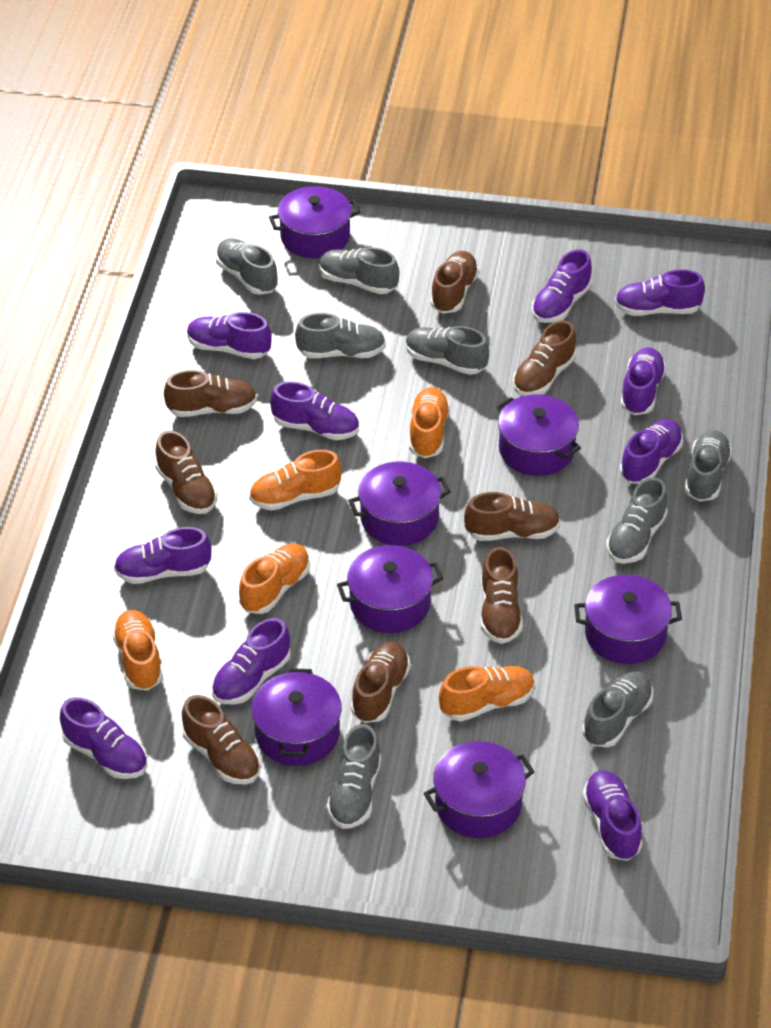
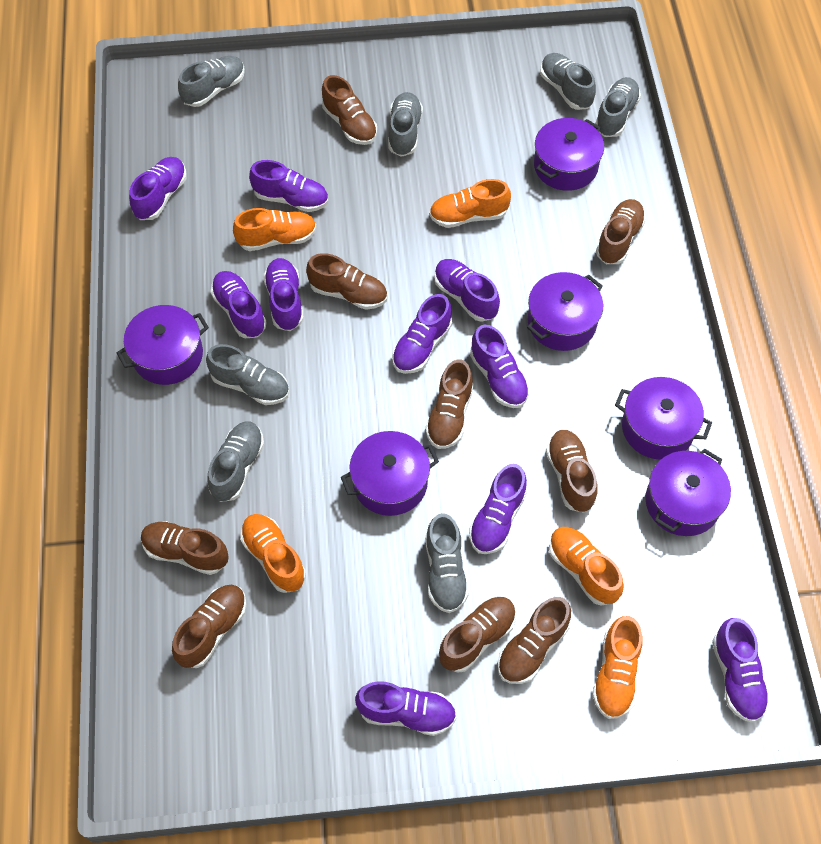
brown shoe: 8 -> 9
grey shoe: 8 -> 7
purple pot: 7 -> 6

